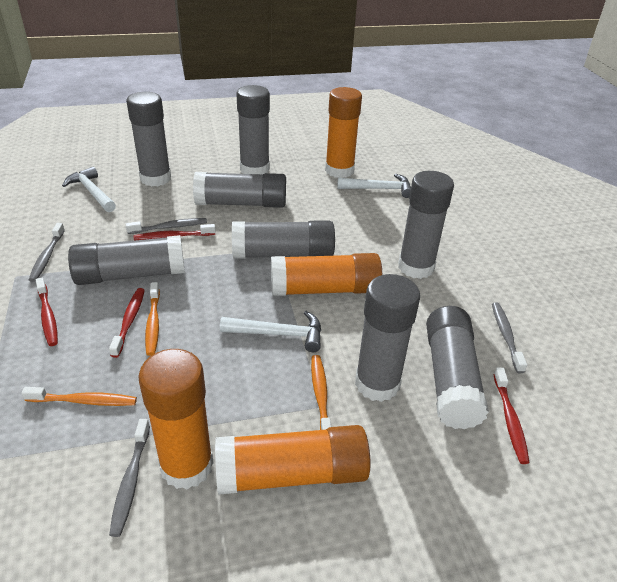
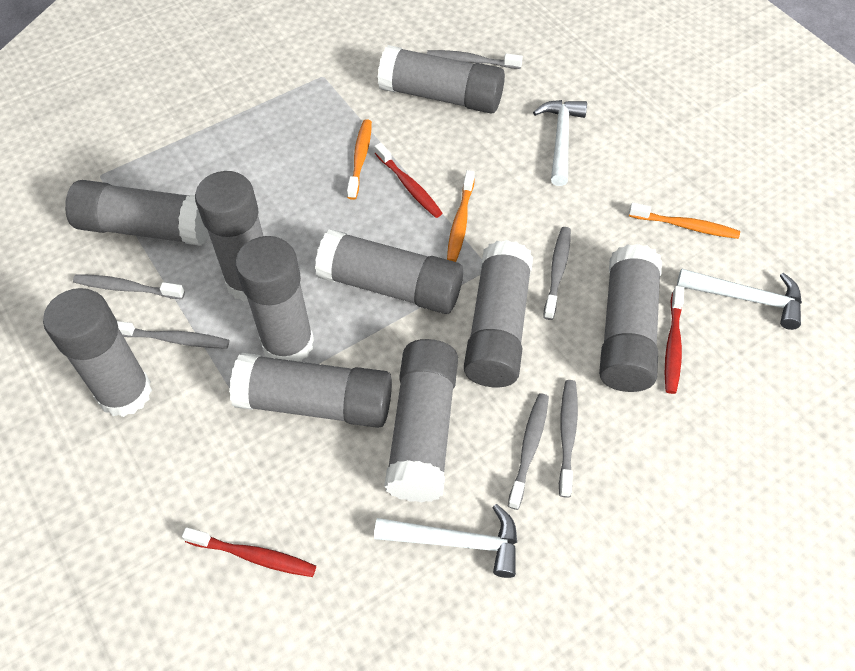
grey glue stick: 8 -> 10
grey toothbrush: 4 -> 6
orange glue stick: 4 -> 0
red toothbrush: 4 -> 3

